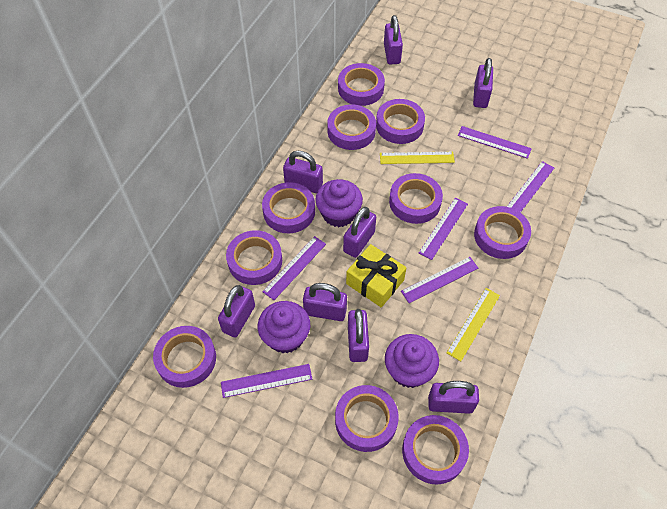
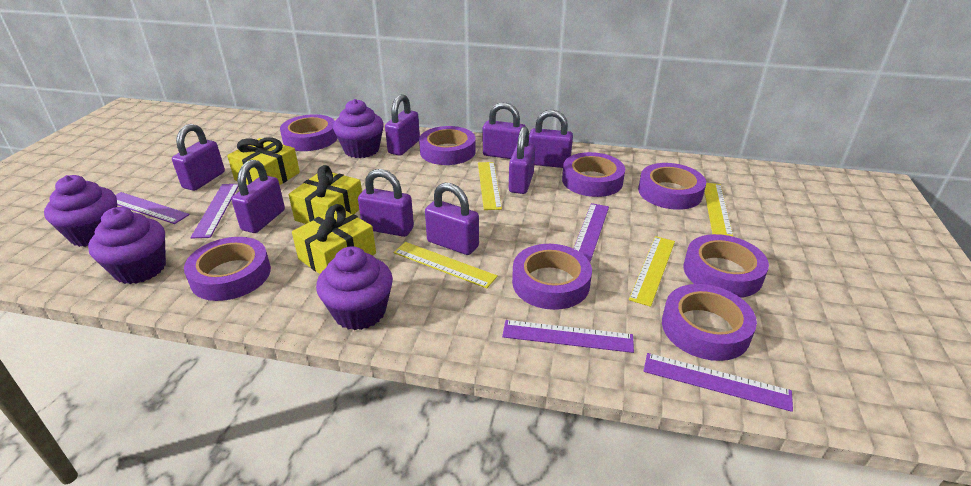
purple cupcake: 3 -> 4
purple ruler: 6 -> 5
purple tape: 10 -> 8
yellow gift: 1 -> 3
yellow ruler: 2 -> 4

